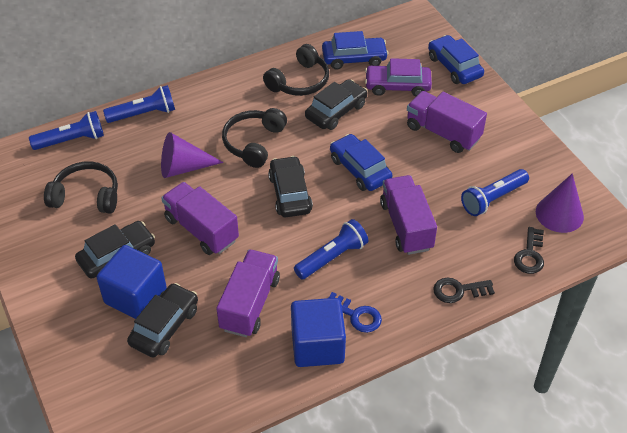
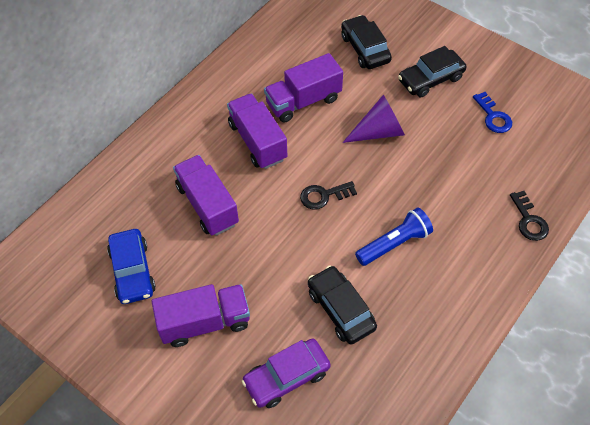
black car: 4 -> 3
black headphones: 3 -> 0
blue car: 3 -> 1
blue cube: 2 -> 0
blue flashlight: 4 -> 1
purple cone: 2 -> 1

